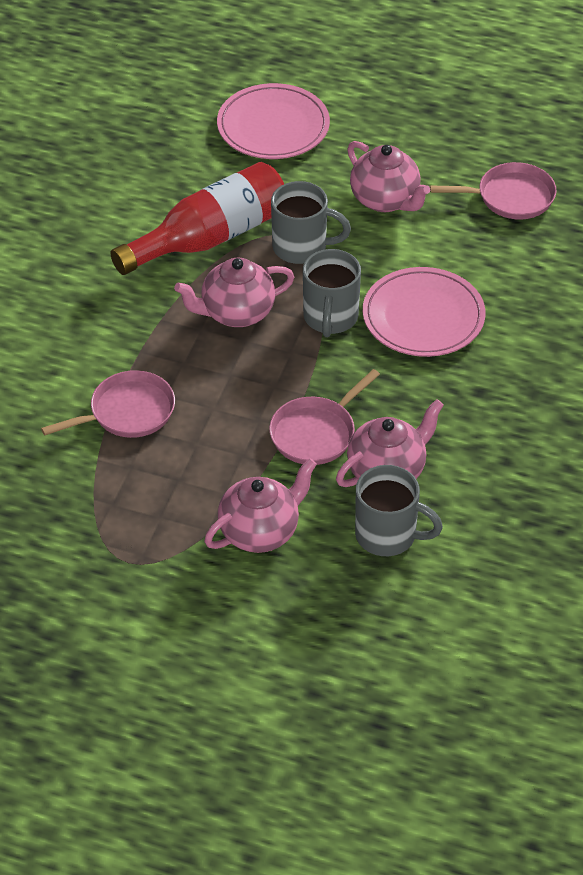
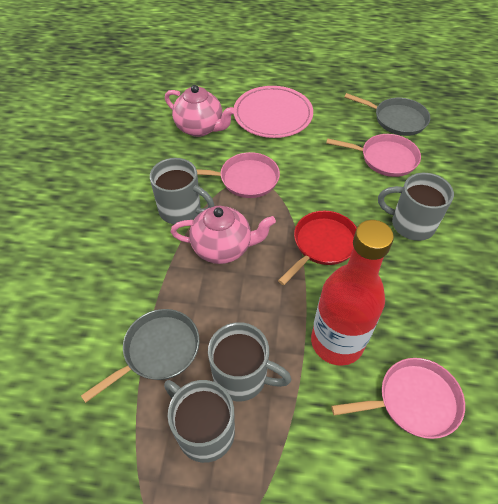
grey mug: 3 -> 4
grey pan: 0 -> 2
pink plate: 2 -> 1
pink teapot: 4 -> 2
red pan: 0 -> 1

